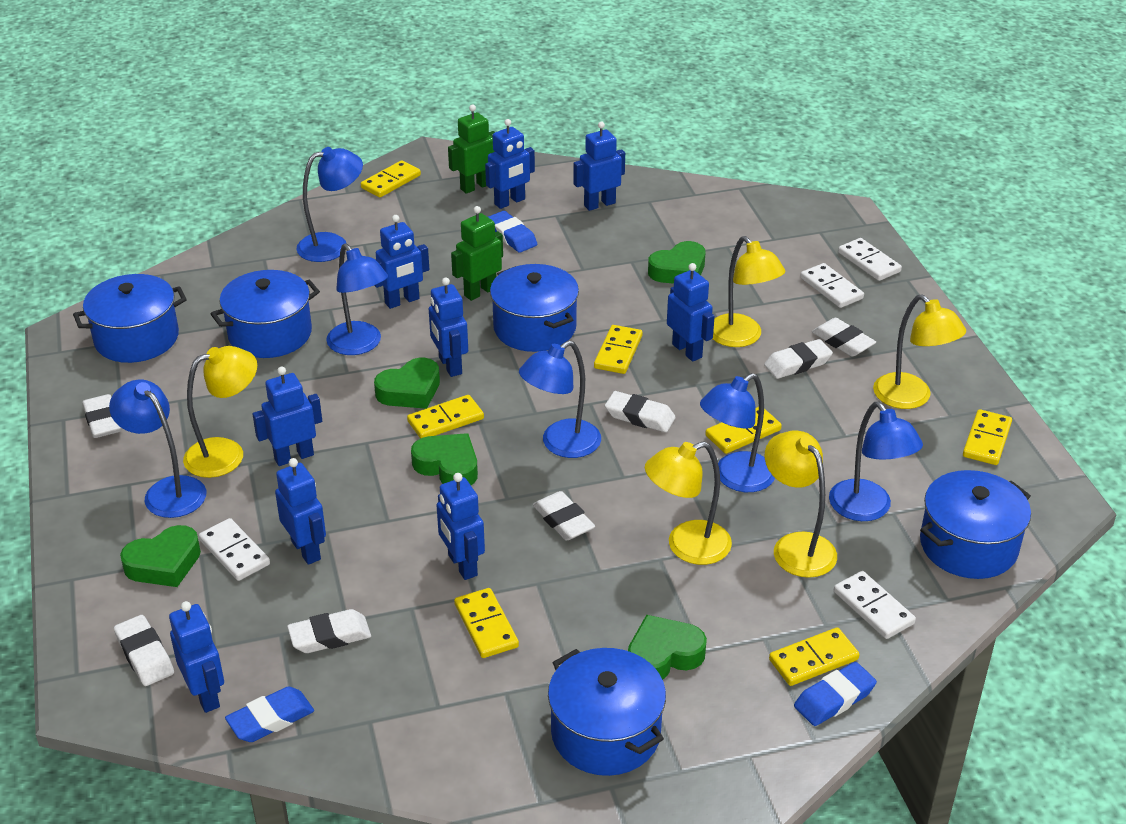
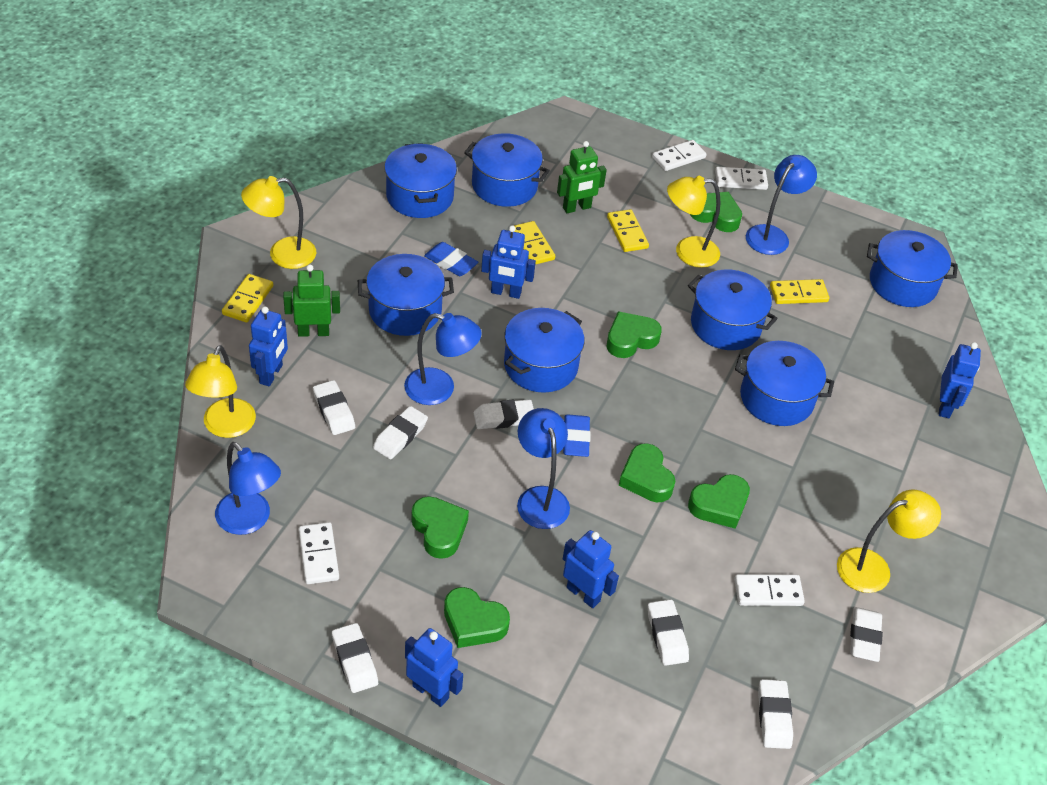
blue eraser: 3 -> 2
blue lamp: 6 -> 4
blue pot: 5 -> 7
blue robot: 9 -> 5
green heart: 5 -> 6
yellow domino: 7 -> 4
yellow lamp: 5 -> 4

